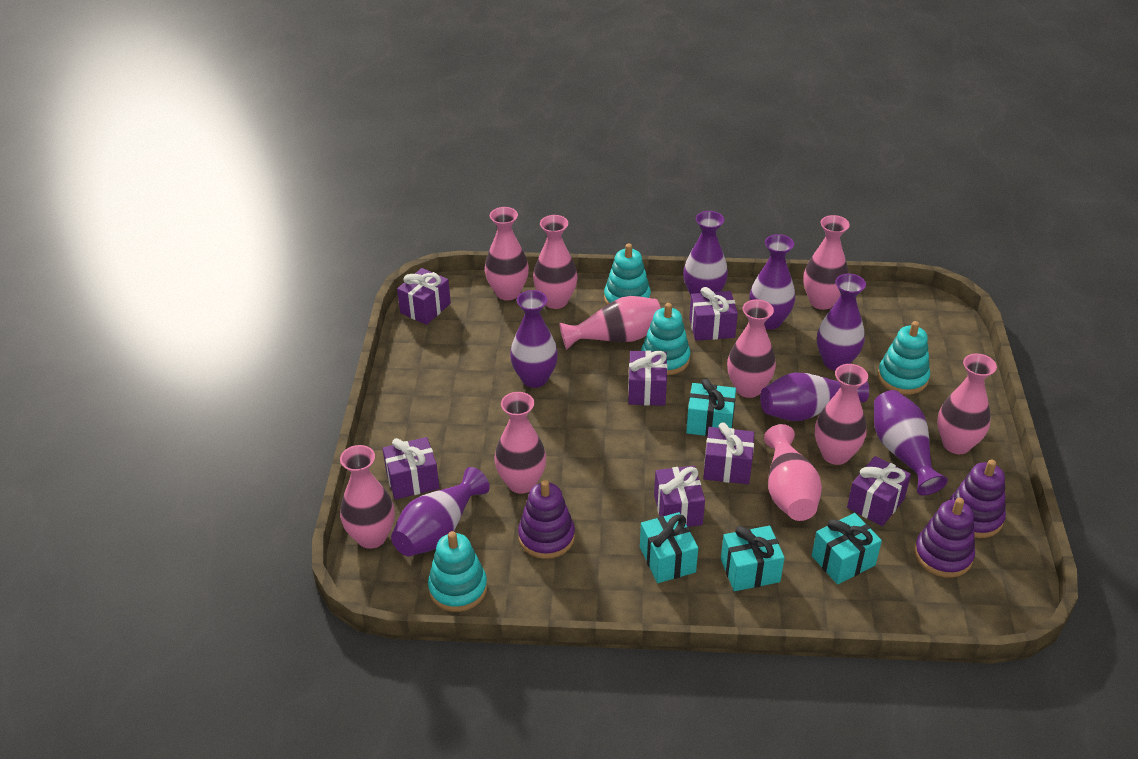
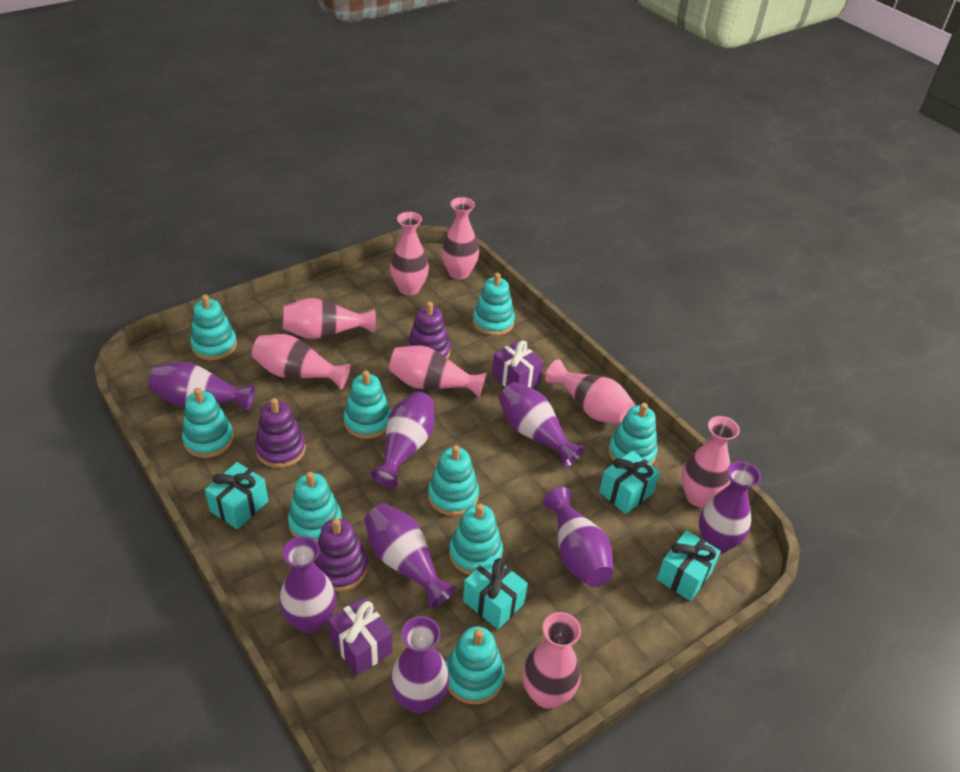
pink vase: 10 -> 8
purple gift: 7 -> 2
purple vase: 7 -> 8
turquoise stacking toy: 4 -> 9

